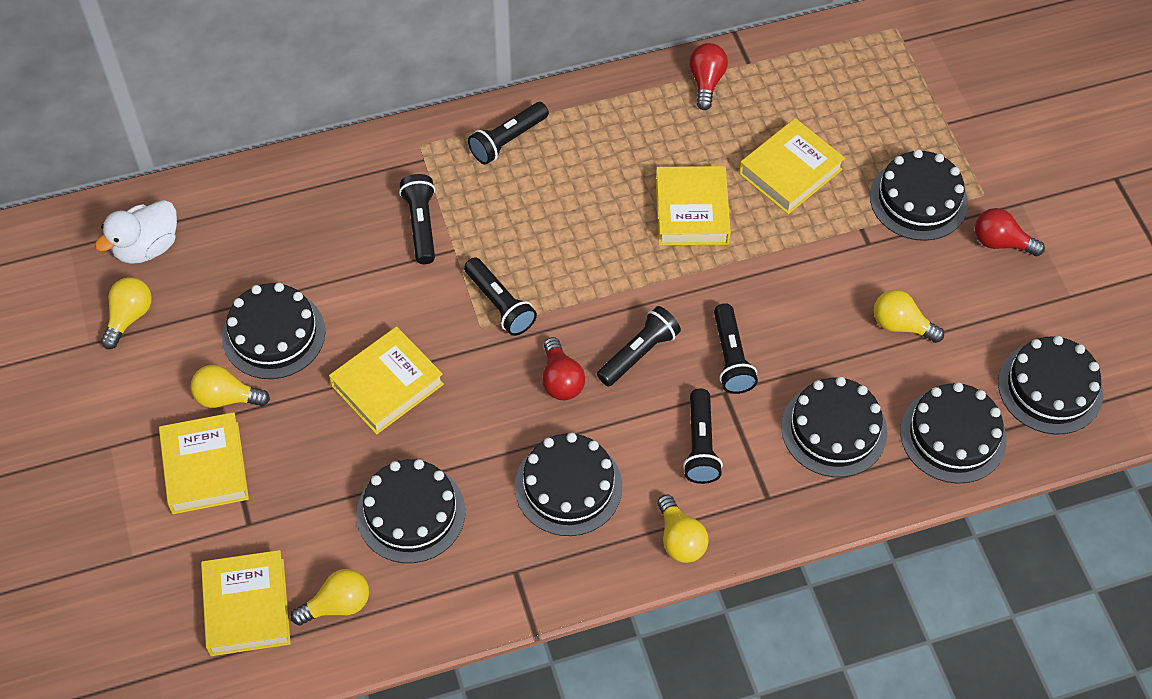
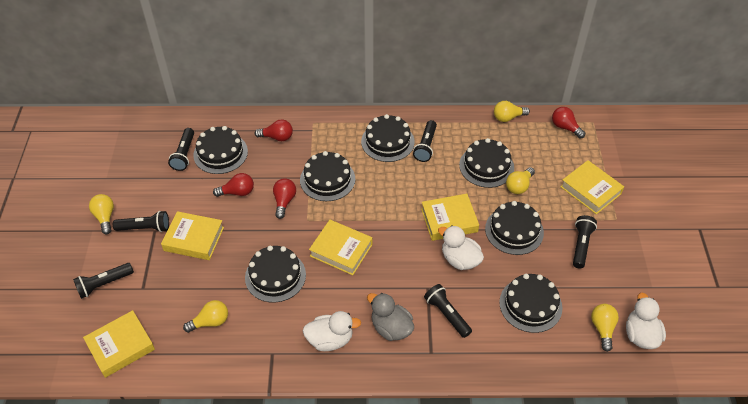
grey duck: 0 -> 1
red light bulb: 3 -> 4
white duck: 1 -> 3

